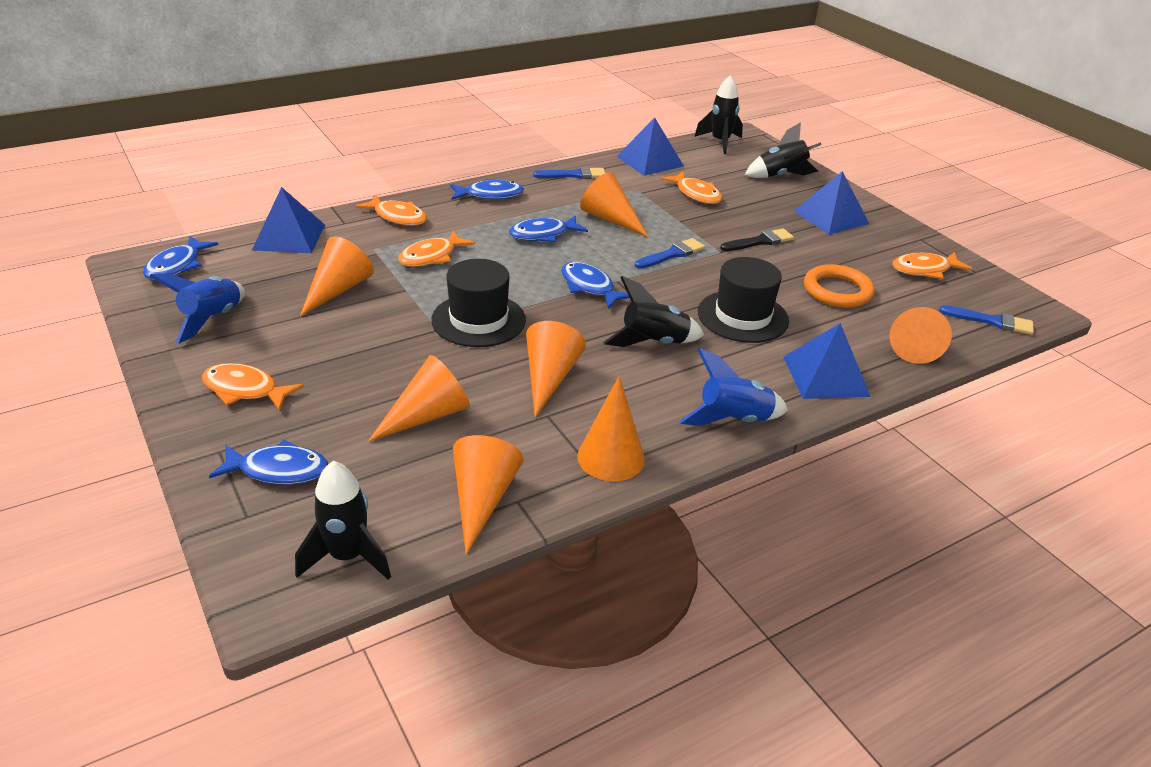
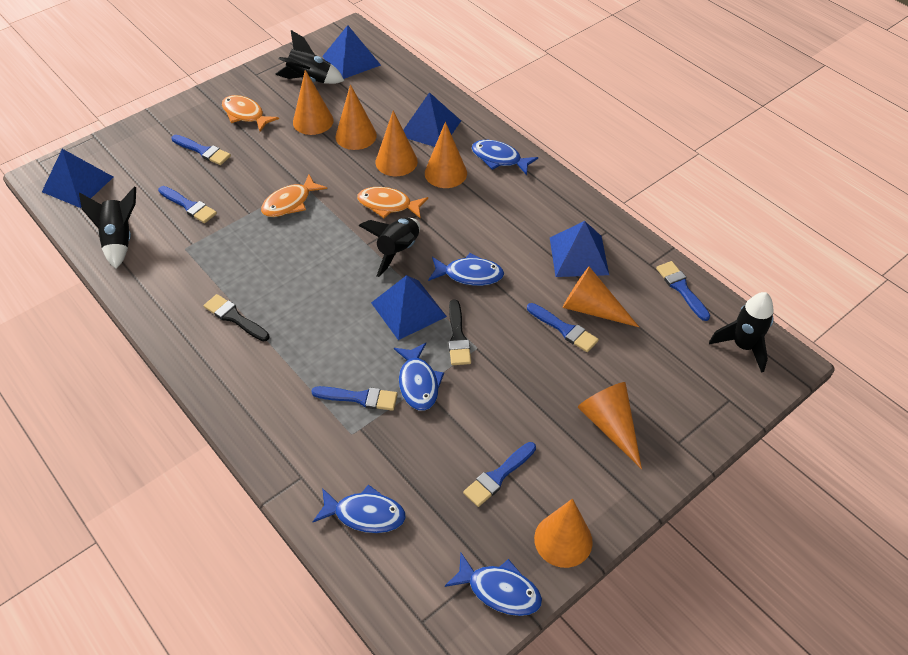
black brush: 1 -> 2
black hat: 2 -> 0
blue brush: 3 -> 6
blue pyramid: 4 -> 5
blue rocket: 2 -> 0
orange fish: 5 -> 3
orange ring: 1 -> 0

